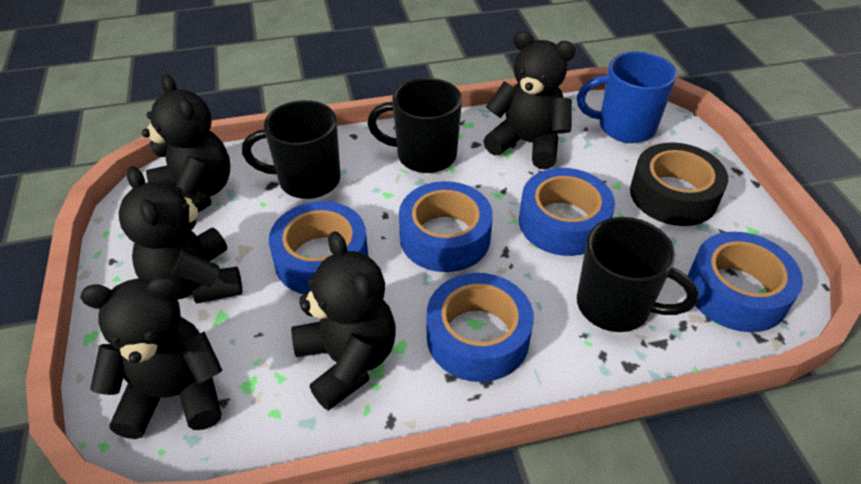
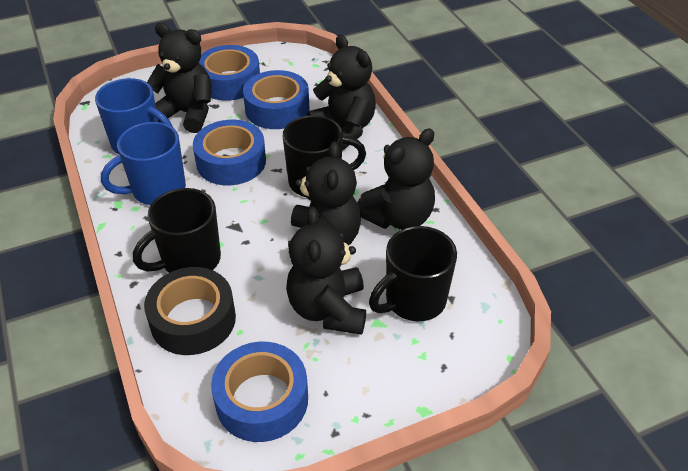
blue mug: 1 -> 2
blue tape: 5 -> 4

